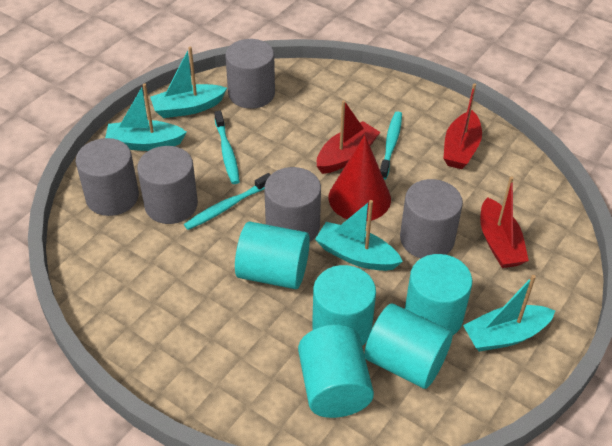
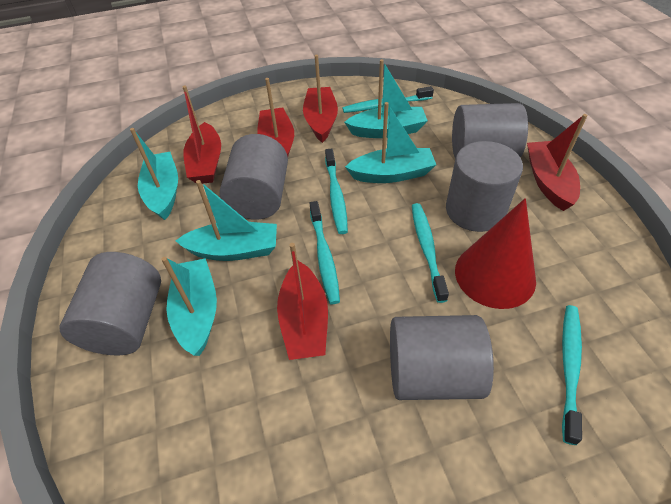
red boat: 3 -> 5
turquoise boat: 4 -> 5
turquoise cylinder: 5 -> 0
turquoise toothbrush: 3 -> 5

